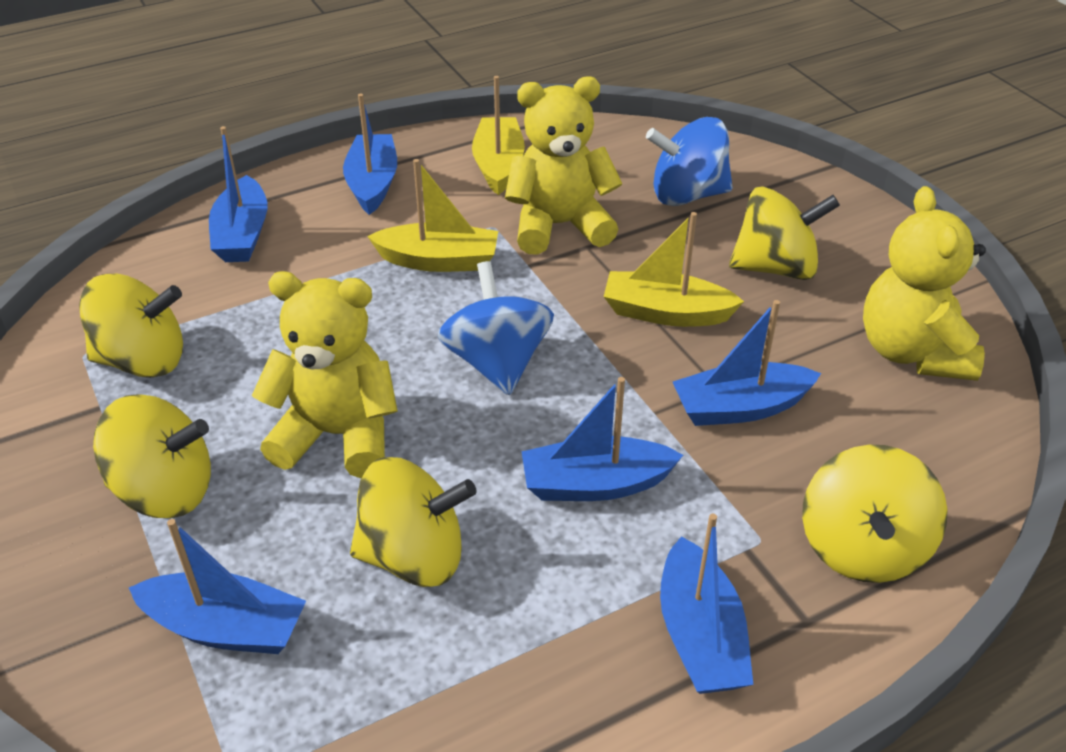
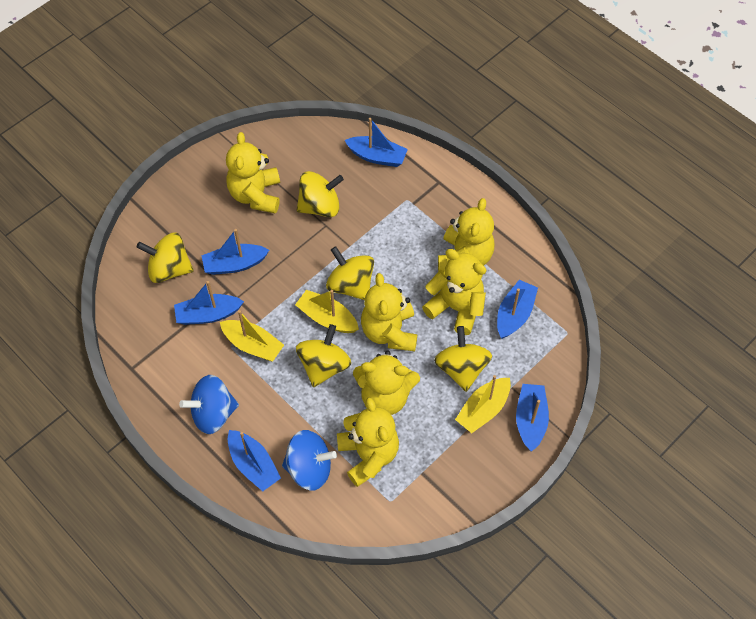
yellow teddy bear: 3 -> 6

